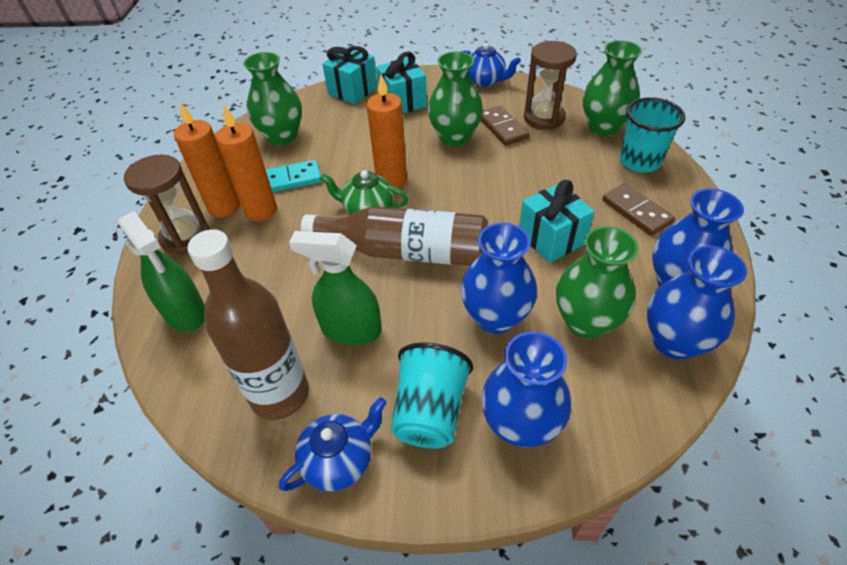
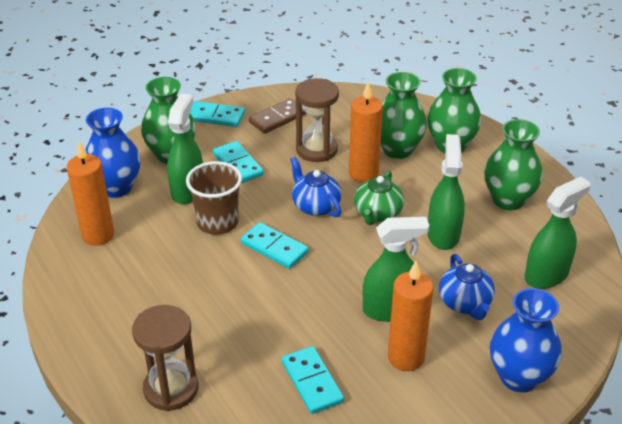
blue vase: 4 -> 2
brown bottle: 2 -> 0
brown cup: 0 -> 1
brown domino: 2 -> 1
green spray bottle: 2 -> 4
turquoise cup: 2 -> 0
turquoise domino: 1 -> 4
turquoise gift: 3 -> 0

